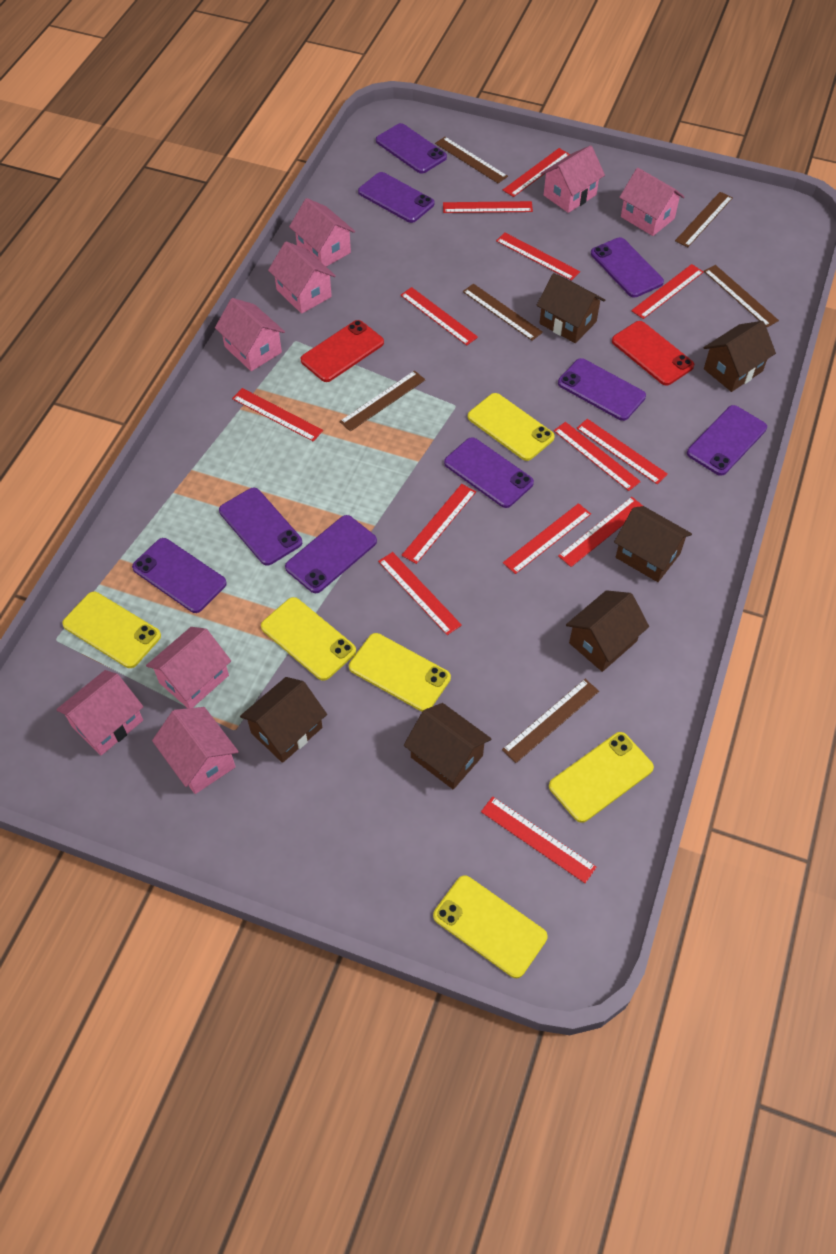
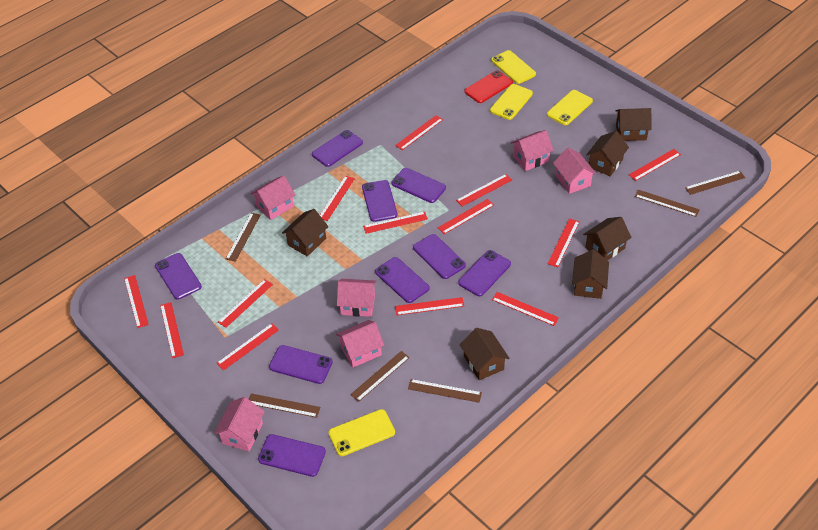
pink house: 8 -> 6
red phone: 2 -> 1
yellow phone: 6 -> 4

